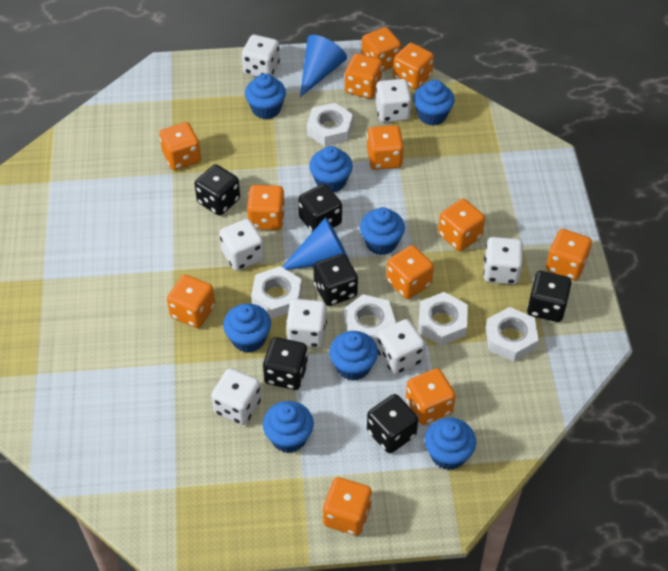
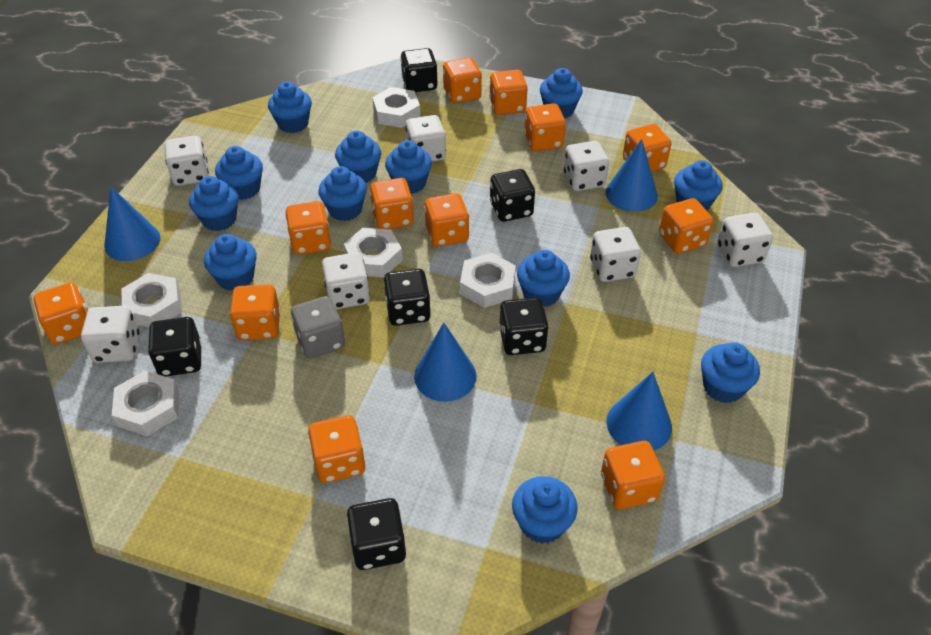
blue cone: 2 -> 4
blue cupcake: 8 -> 12
grey dice: 0 -> 1

